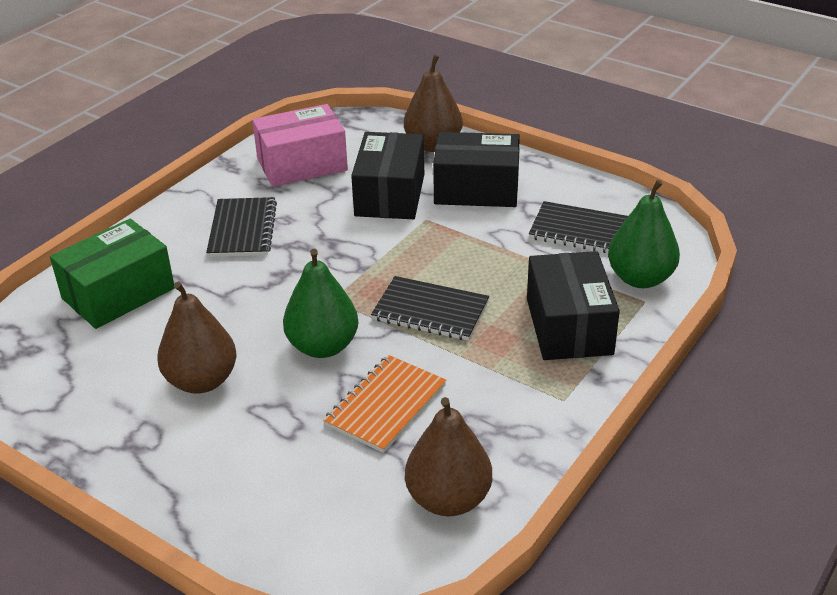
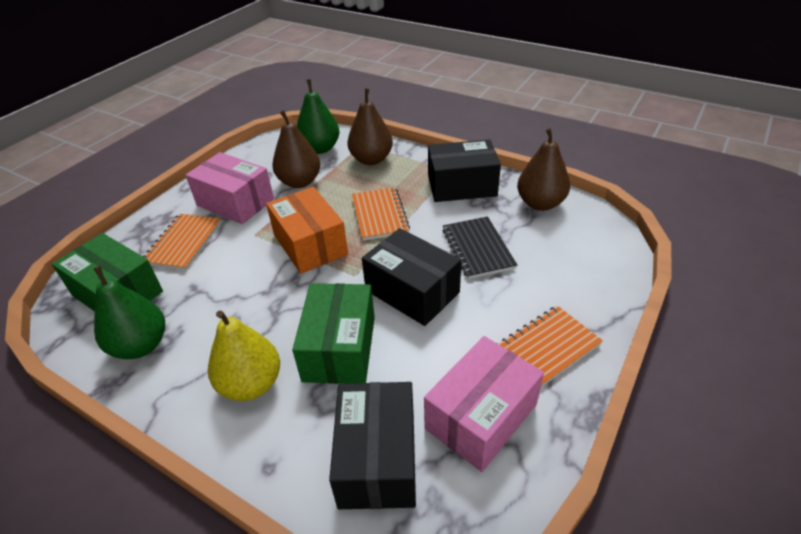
black notebook: 3 -> 1
green box: 1 -> 2
orange box: 0 -> 1
orange notebook: 1 -> 3
pink box: 1 -> 2
yellow pear: 0 -> 1

